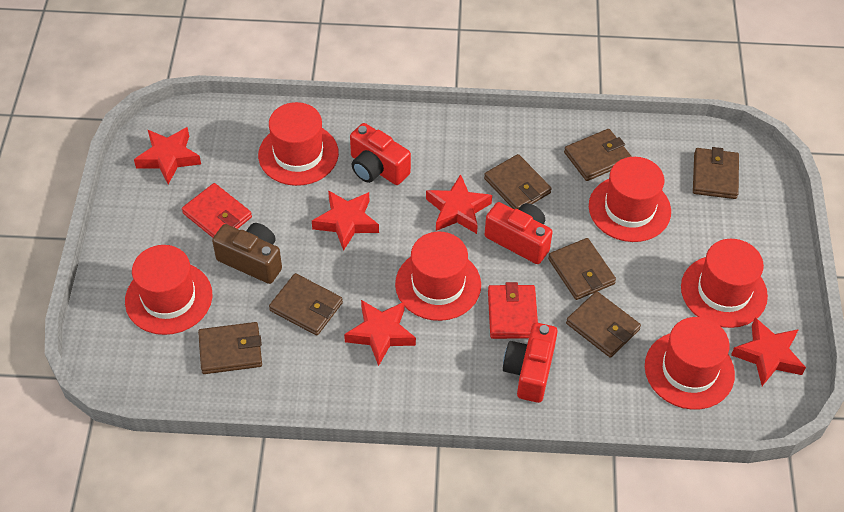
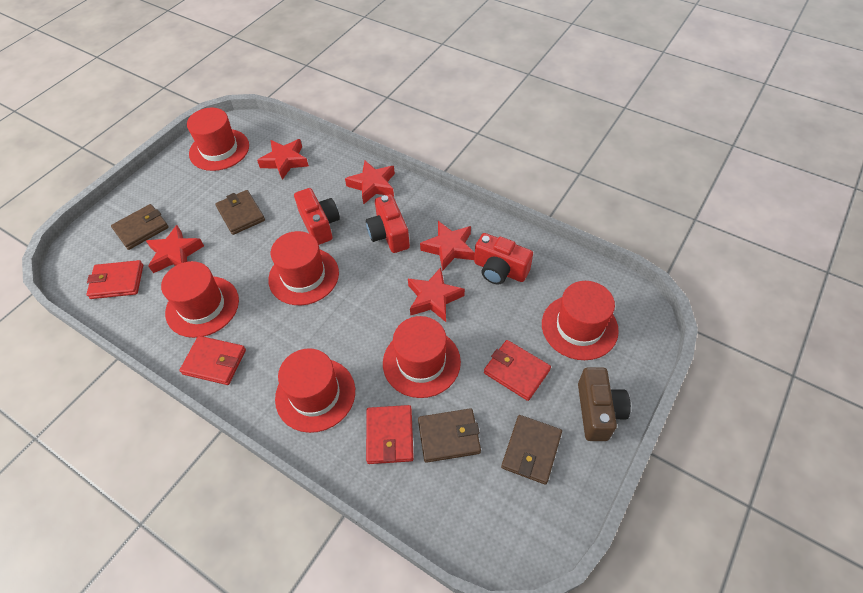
brown wallet: 7 -> 4
red wallet: 2 -> 4

